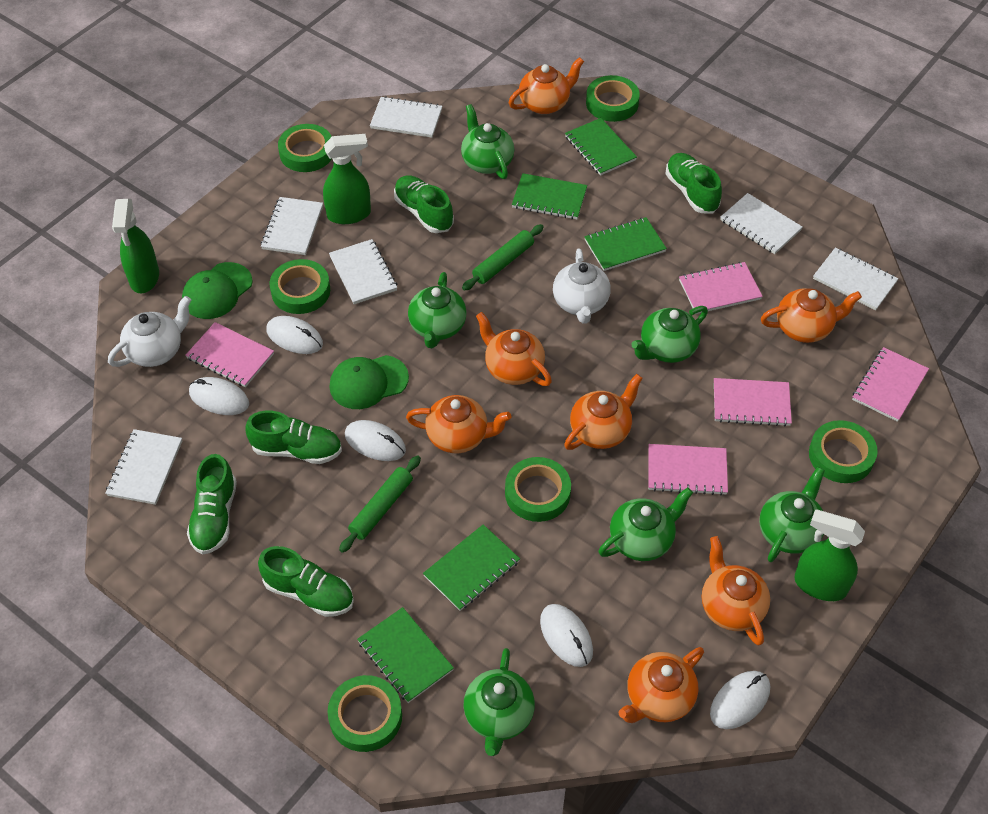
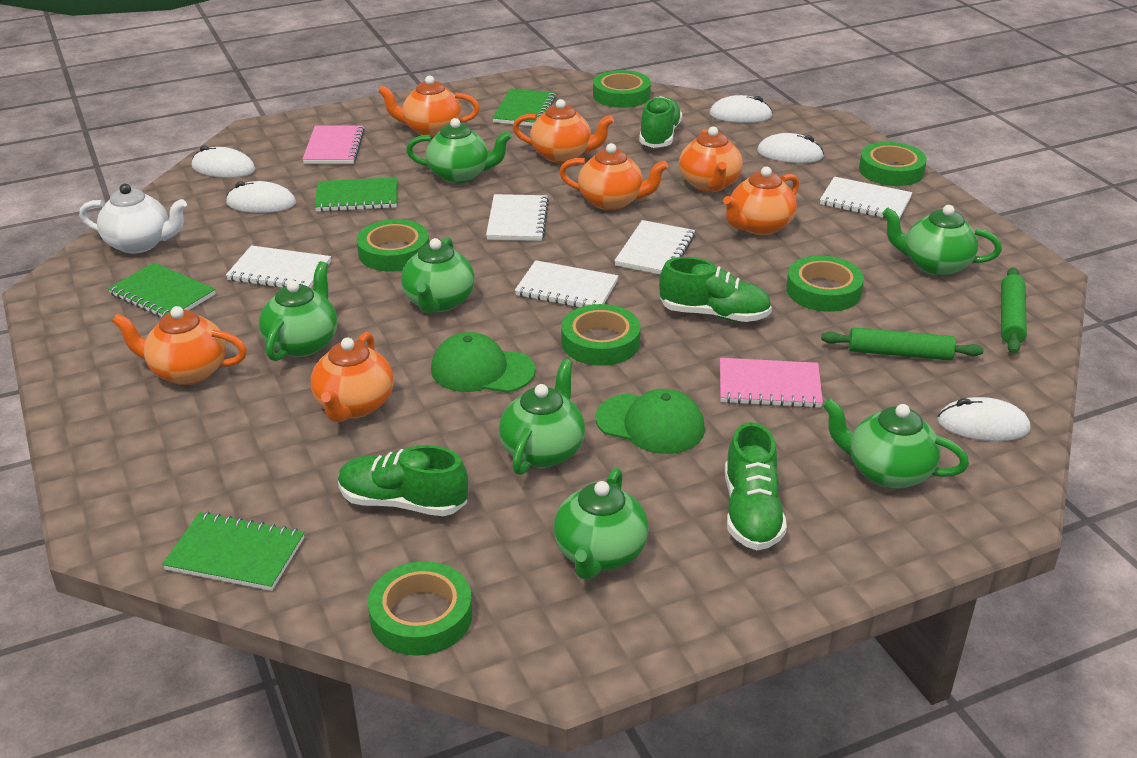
green notebook: 5 -> 4
green shoe: 5 -> 4
green spray bottle: 3 -> 0
green teapot: 6 -> 7
pink notebook: 5 -> 2
white notebook: 6 -> 5
white teapot: 2 -> 1

